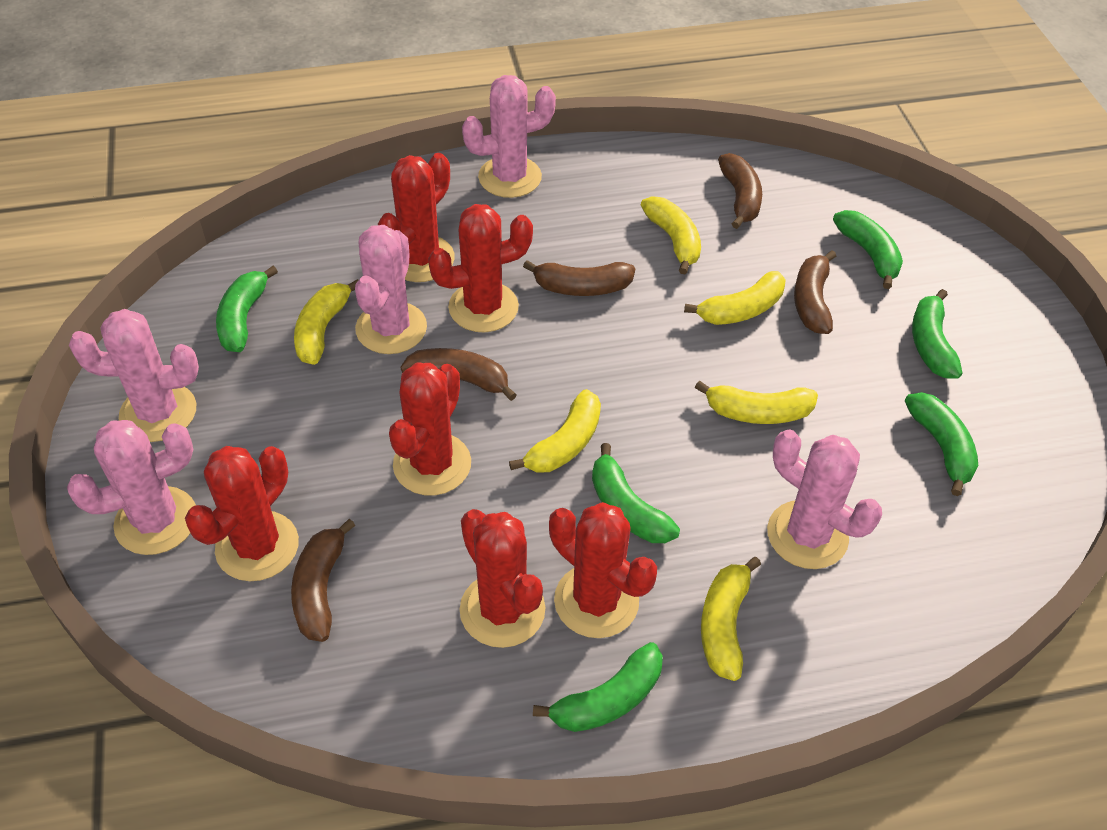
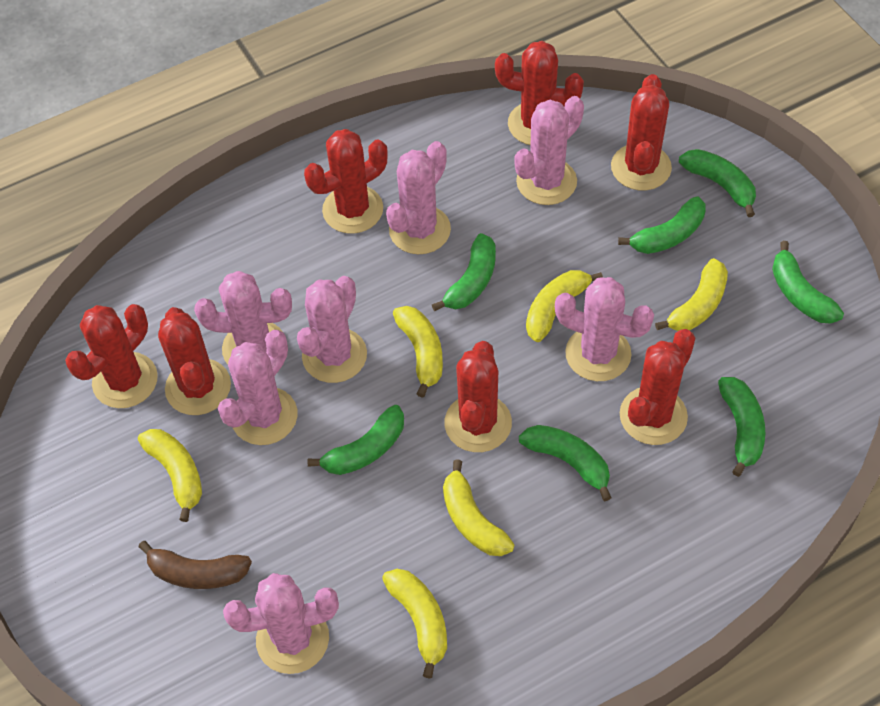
brown banana: 5 -> 1
green banana: 6 -> 7
pink cactus: 5 -> 7
red cactus: 6 -> 7

